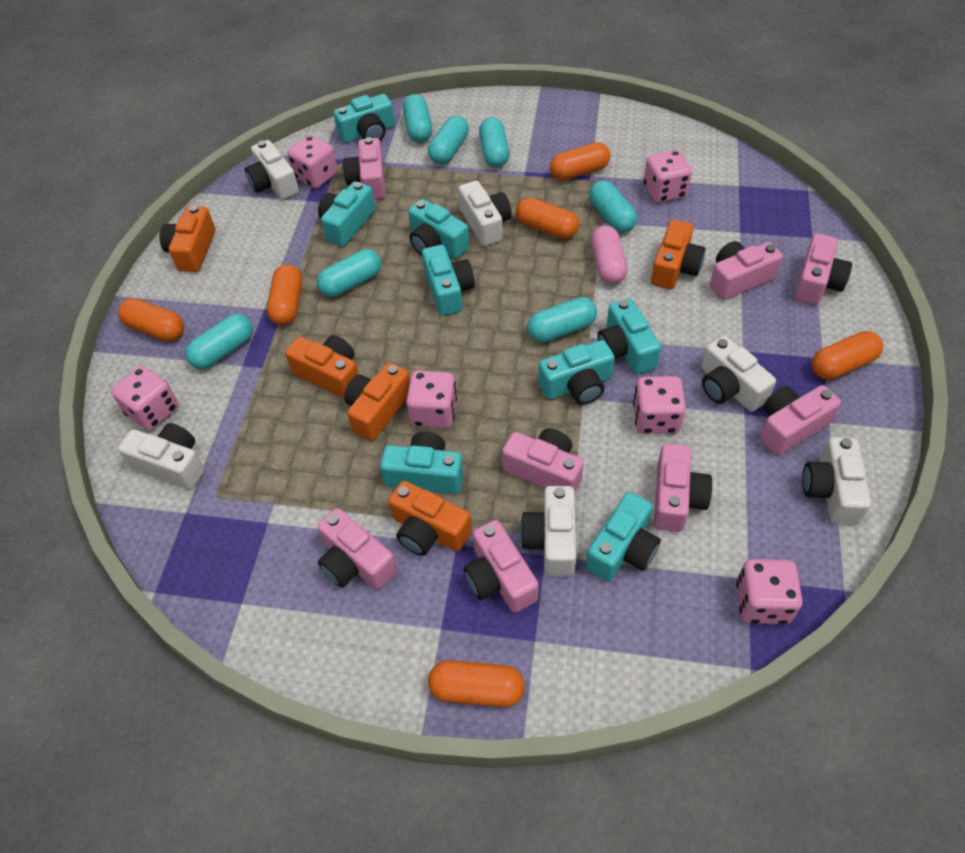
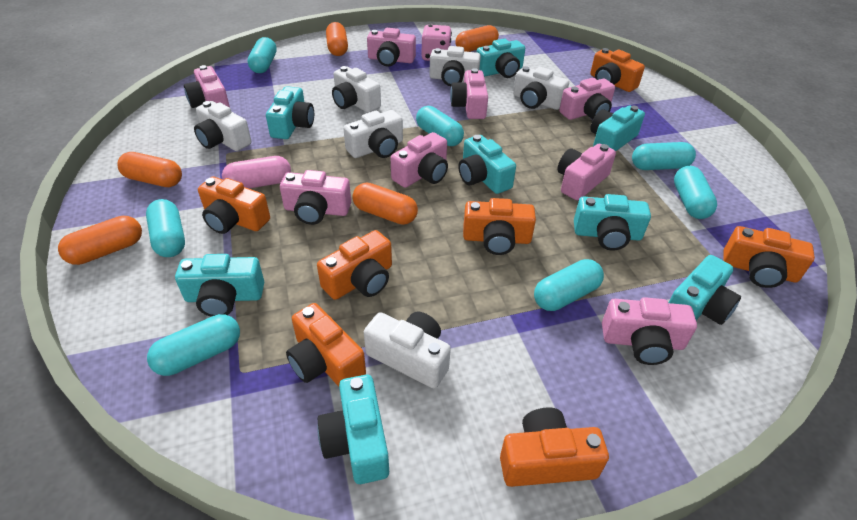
orange camera: 5 -> 7
orange capsule: 6 -> 5
pink dice: 6 -> 1

